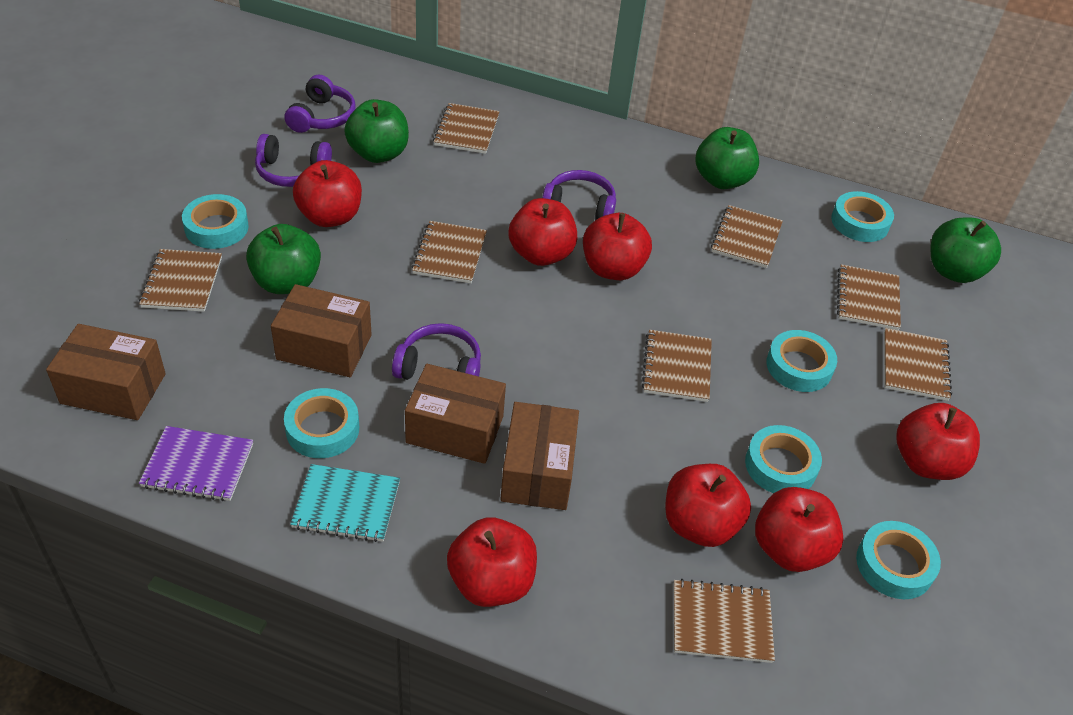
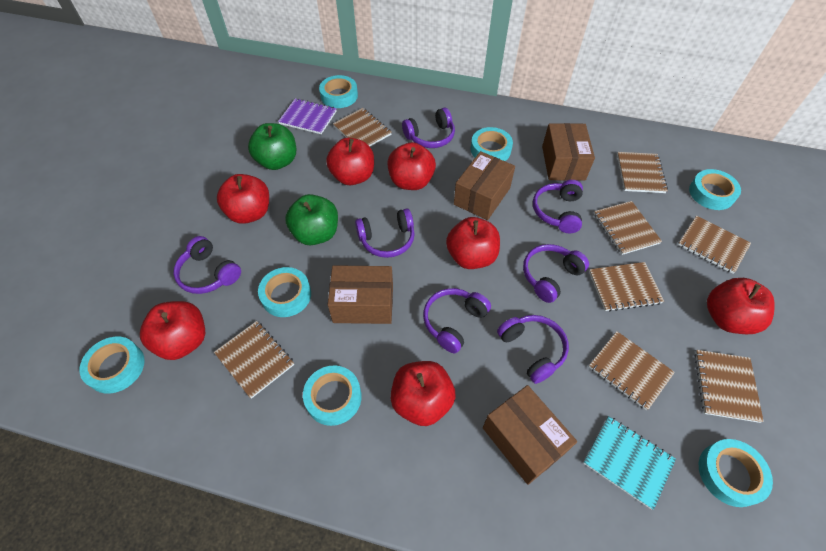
green apple: 4 -> 2
purple headphones: 4 -> 7
turquoise tape: 6 -> 7

